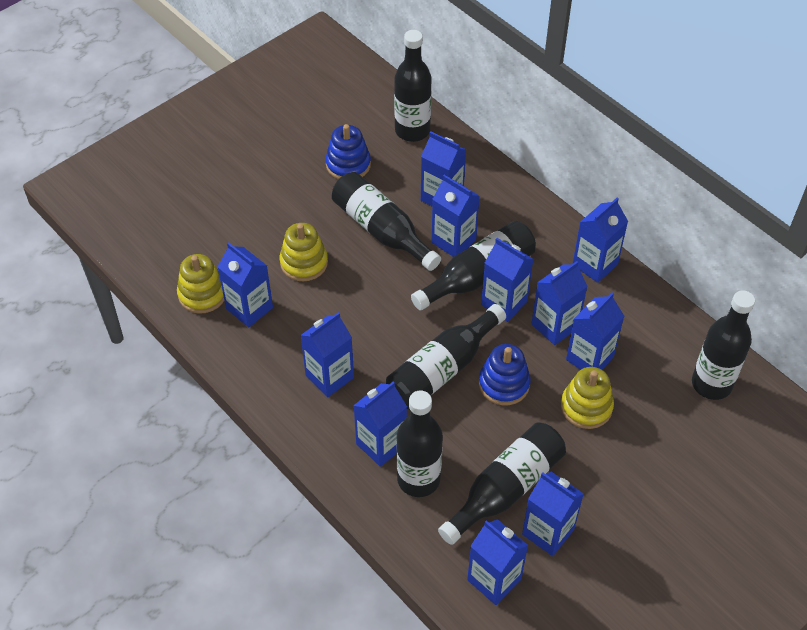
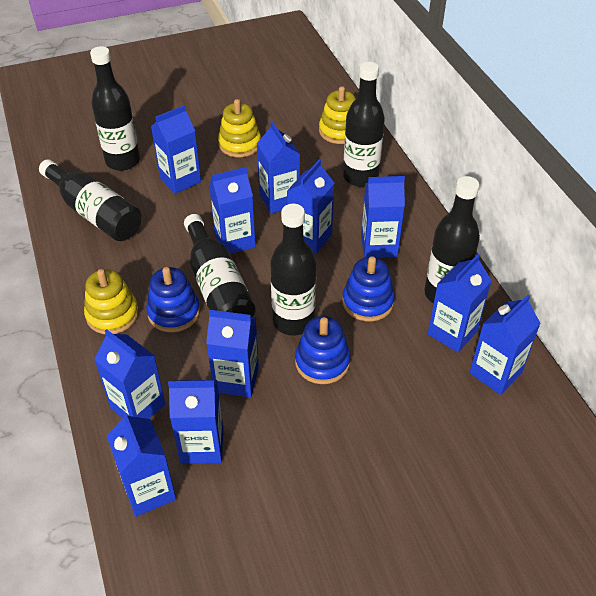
black bottle: 7 -> 6
blue stacking toy: 2 -> 3

